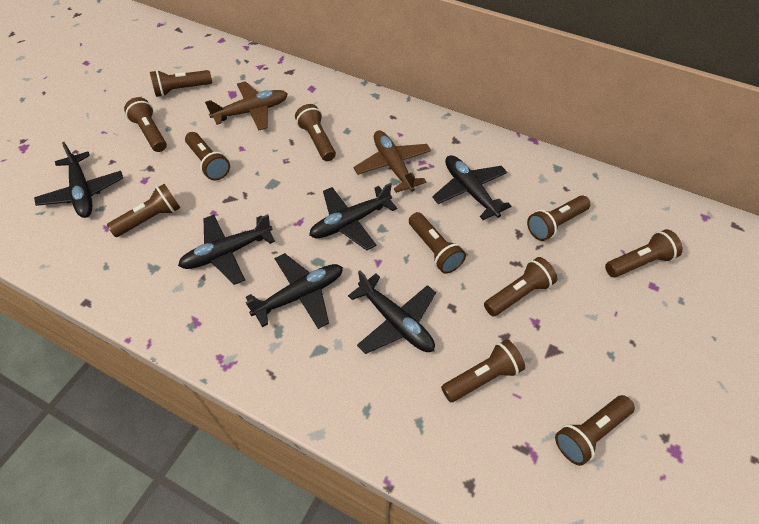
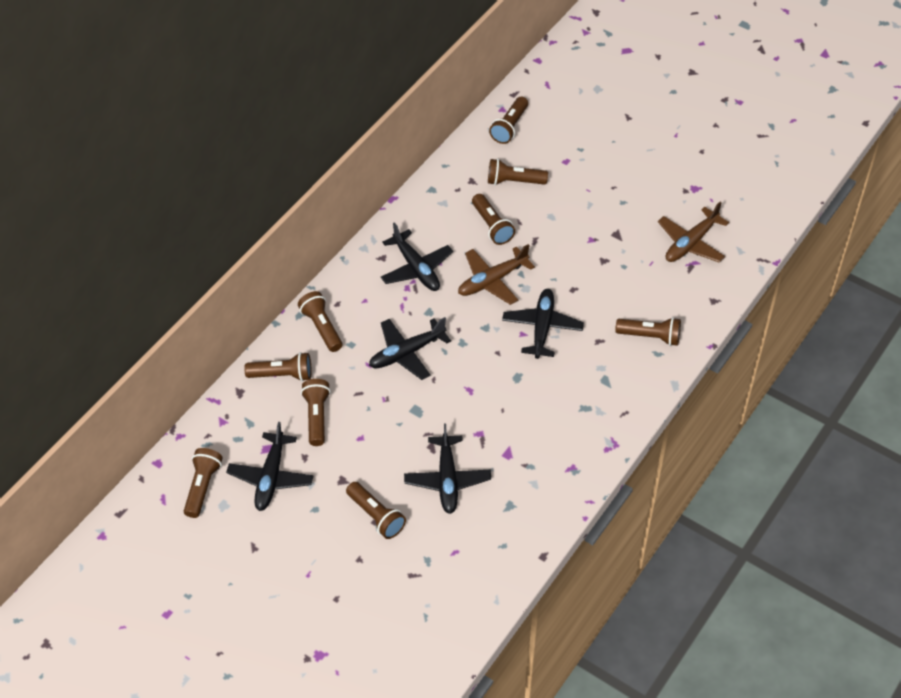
black plane: 6 -> 5
brown flashlight: 11 -> 9

